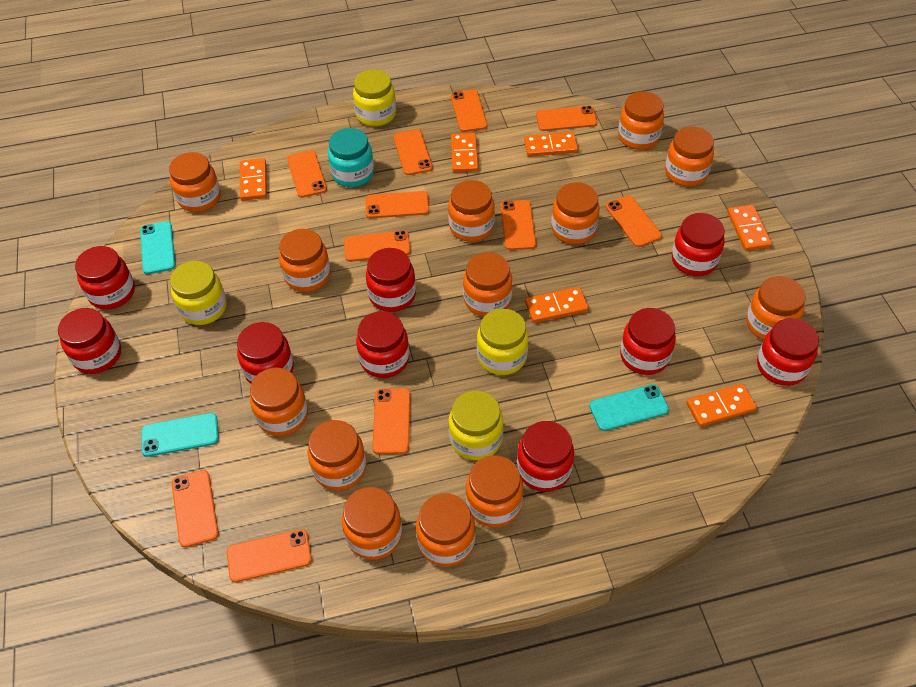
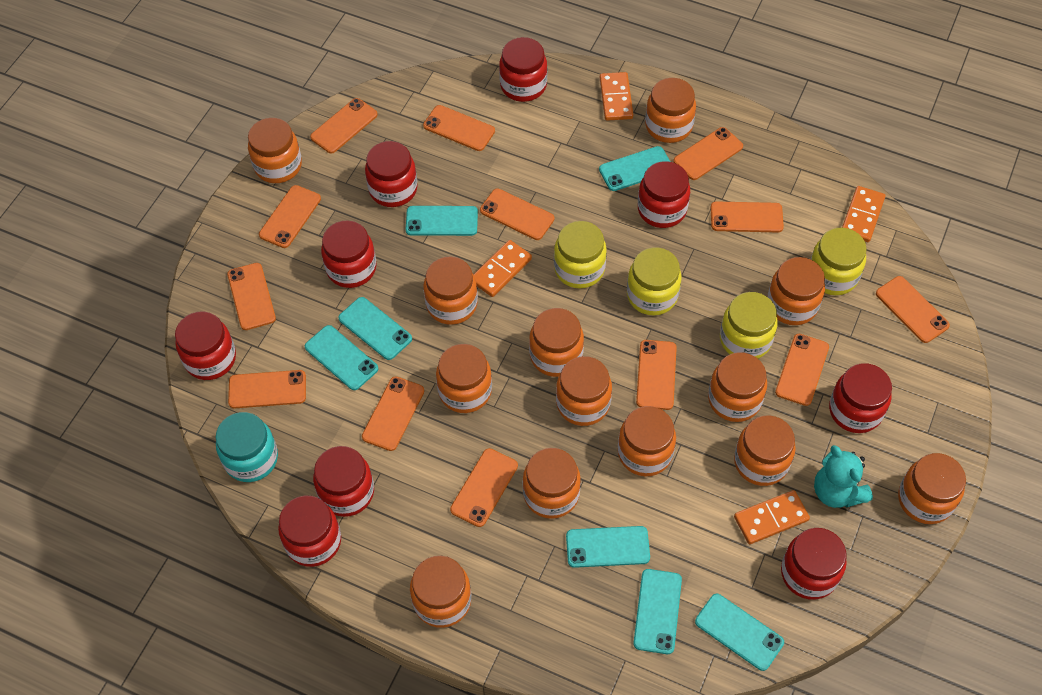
orange domino: 6 -> 4
orange phone: 11 -> 13
turquoise phone: 3 -> 7
turquoise teddy bear: 0 -> 1

